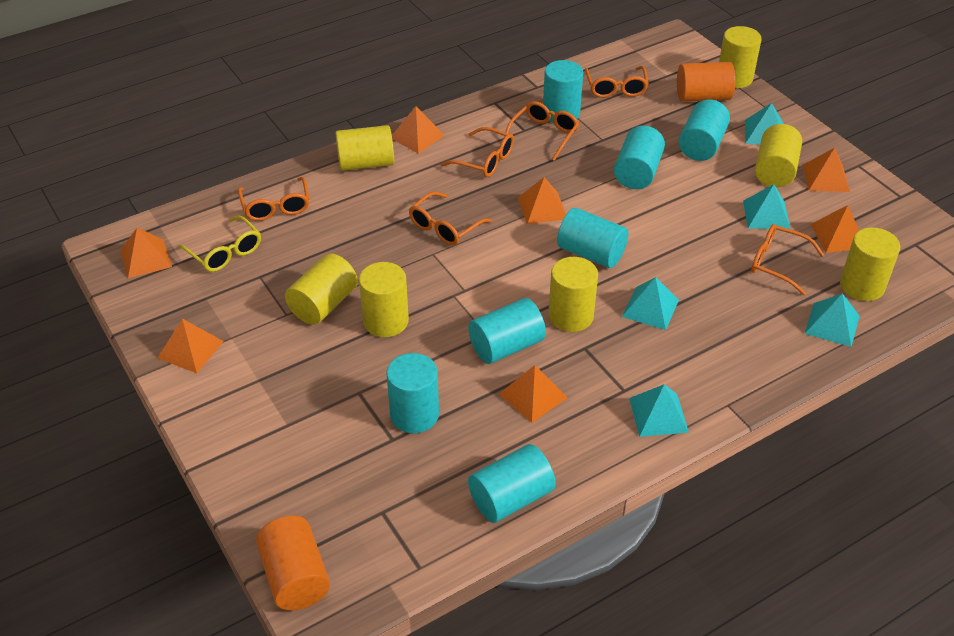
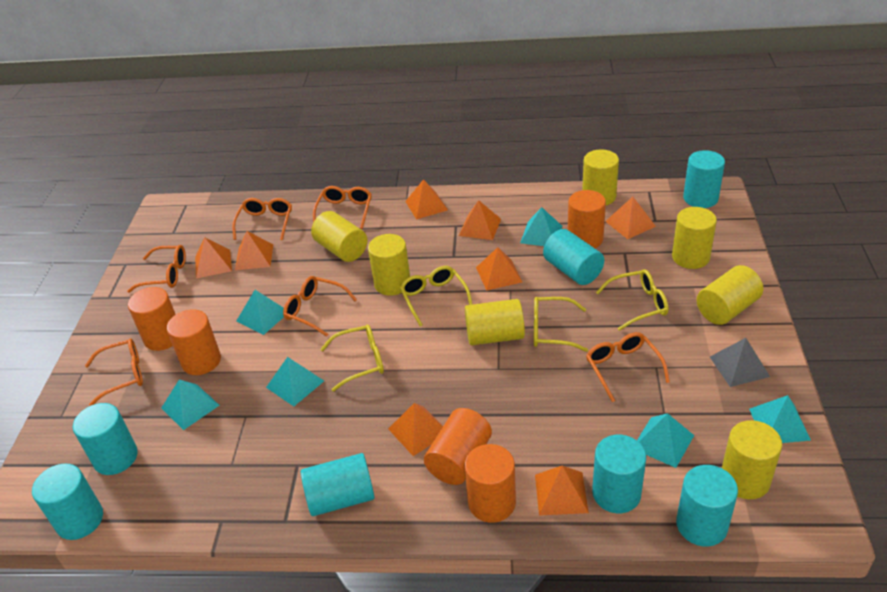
grey pyramid: 0 -> 1
orange cylinder: 2 -> 5
orange pyramid: 7 -> 8
turquoise pyramid: 5 -> 6
yellow glasses: 1 -> 4

